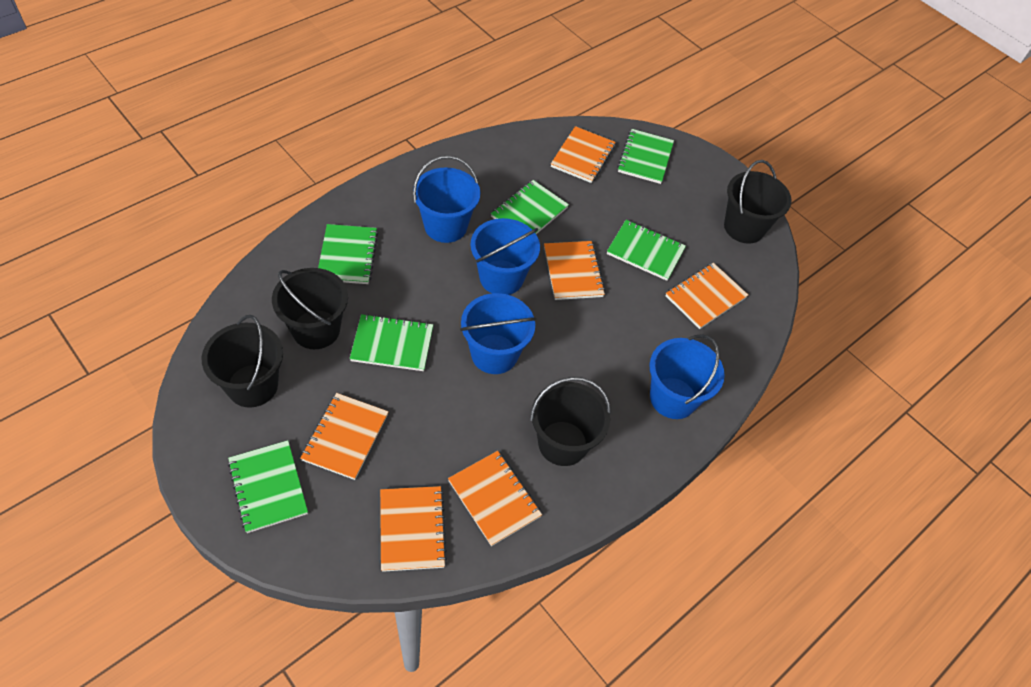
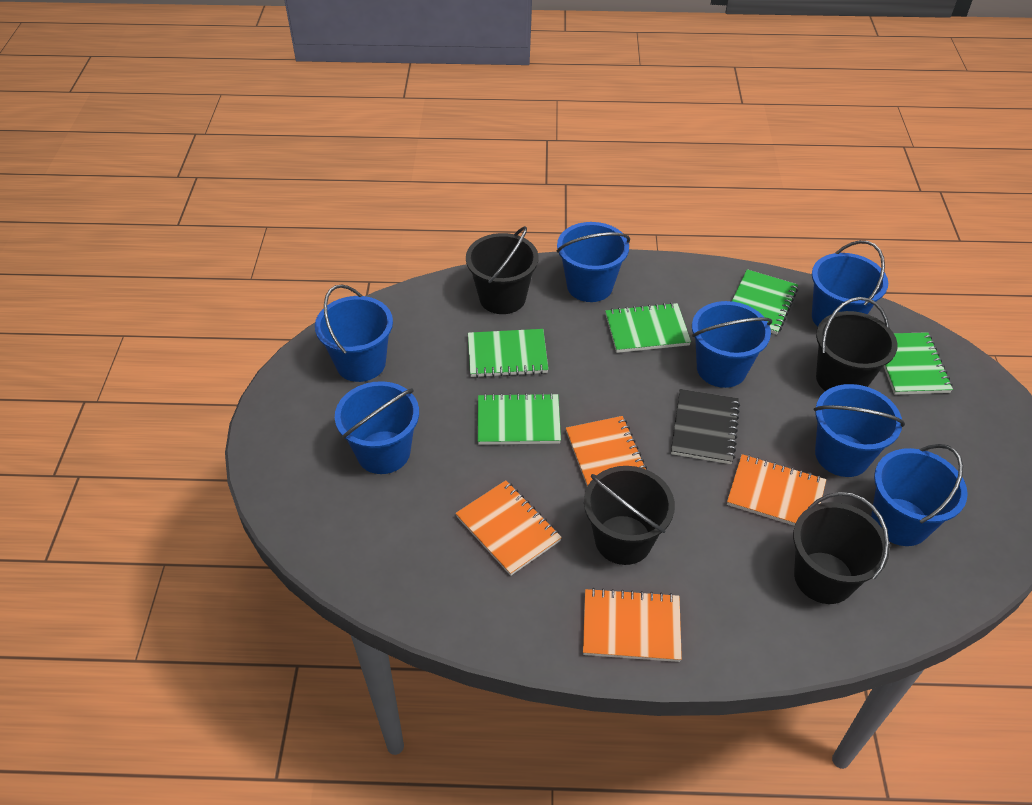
black notebook: 0 -> 1
blue bucket: 4 -> 7
green notebook: 6 -> 5
orange notebook: 6 -> 4

